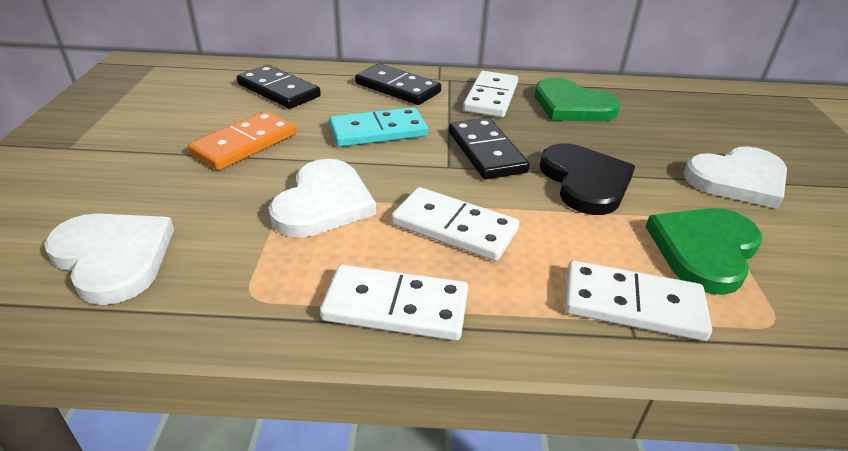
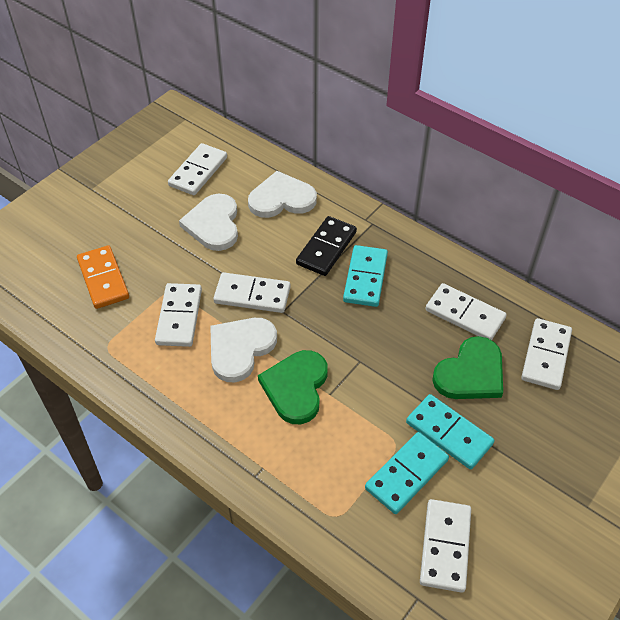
black domino: 3 -> 1
black heart: 1 -> 0
turquoise domino: 1 -> 3
white domino: 4 -> 6

